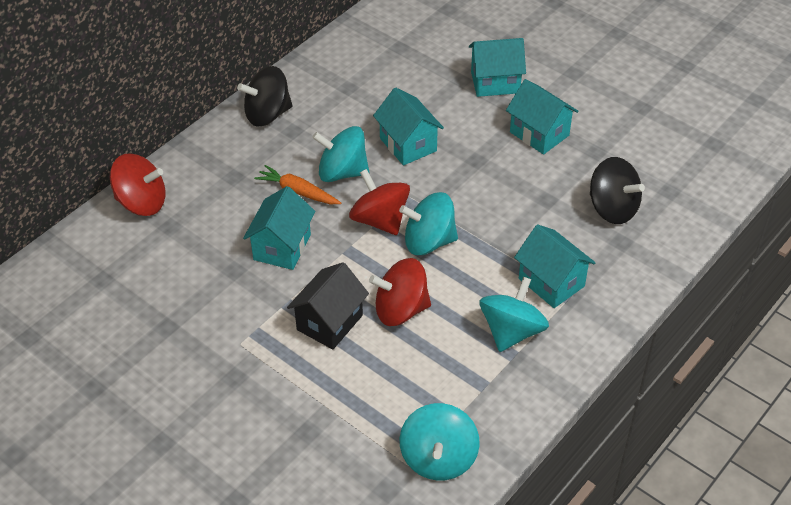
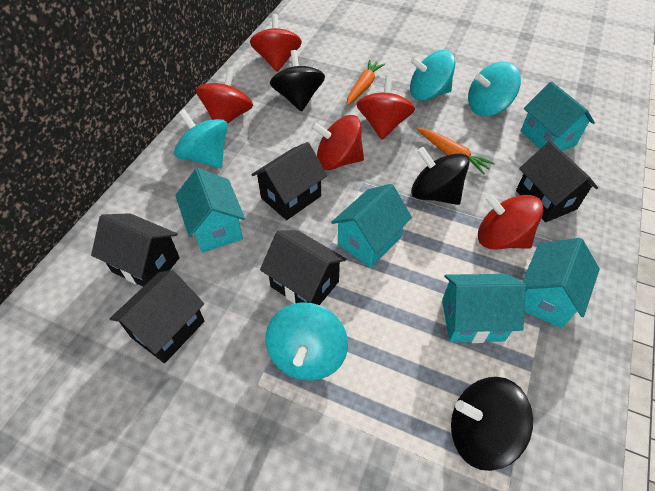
black house: 1 -> 5
black spinning top: 2 -> 3
orange carrot: 1 -> 2
red spinning top: 3 -> 5

